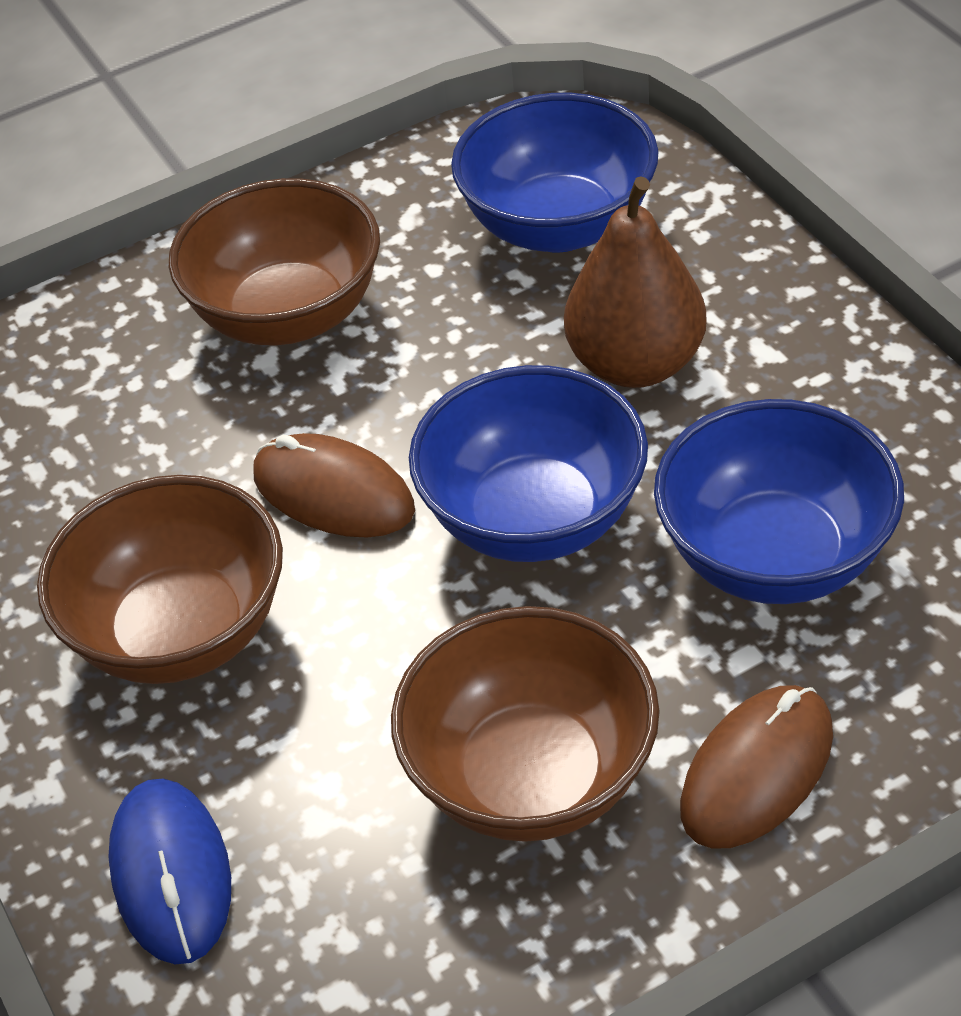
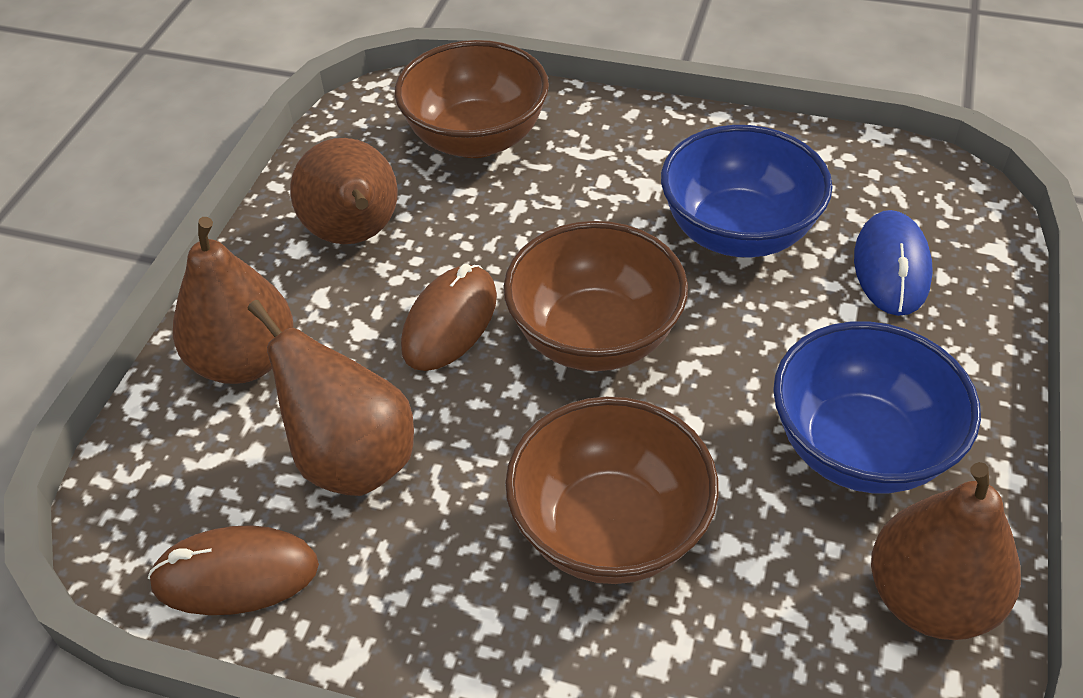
blue bowl: 3 -> 2
brown pear: 1 -> 4

